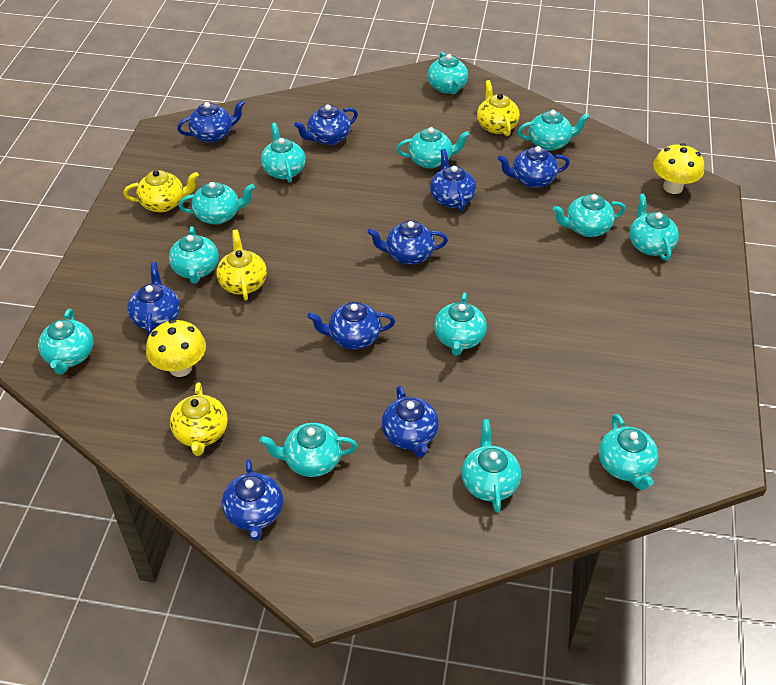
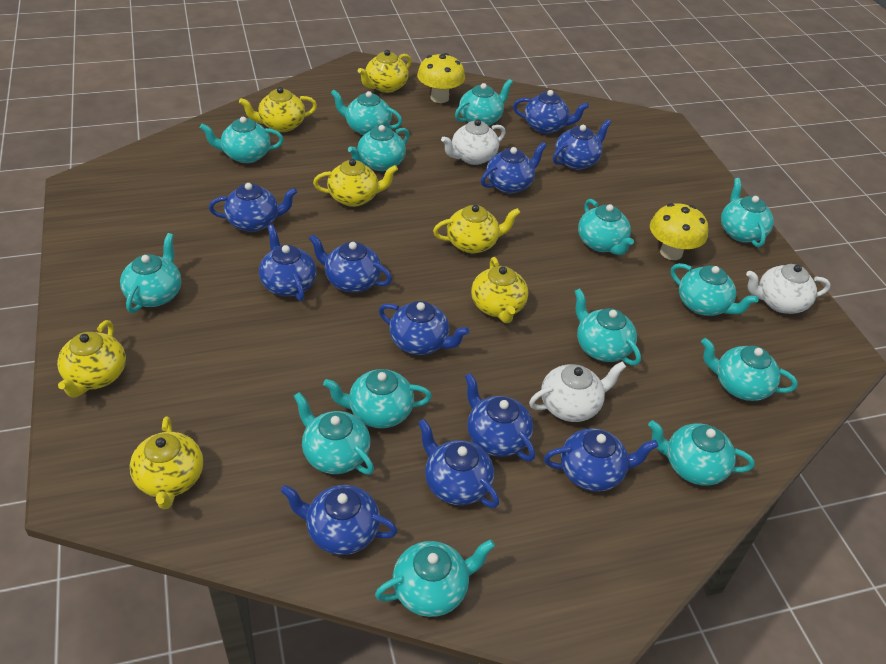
blue teapot: 9 -> 11
turquoise teapot: 13 -> 14
white teapot: 0 -> 3
yellow teapot: 4 -> 7

